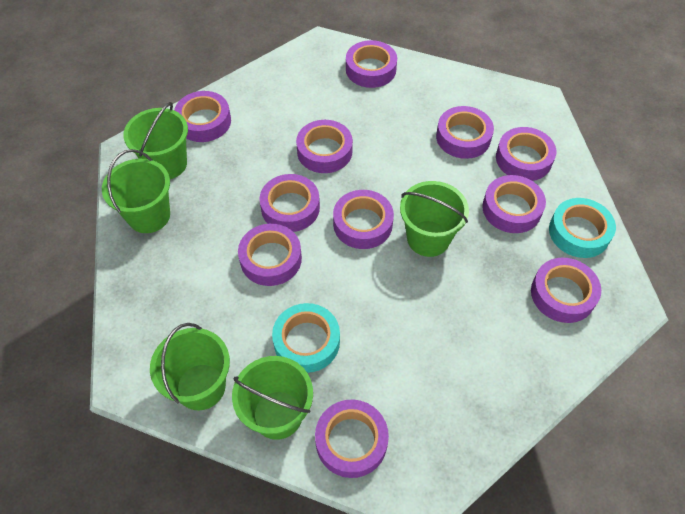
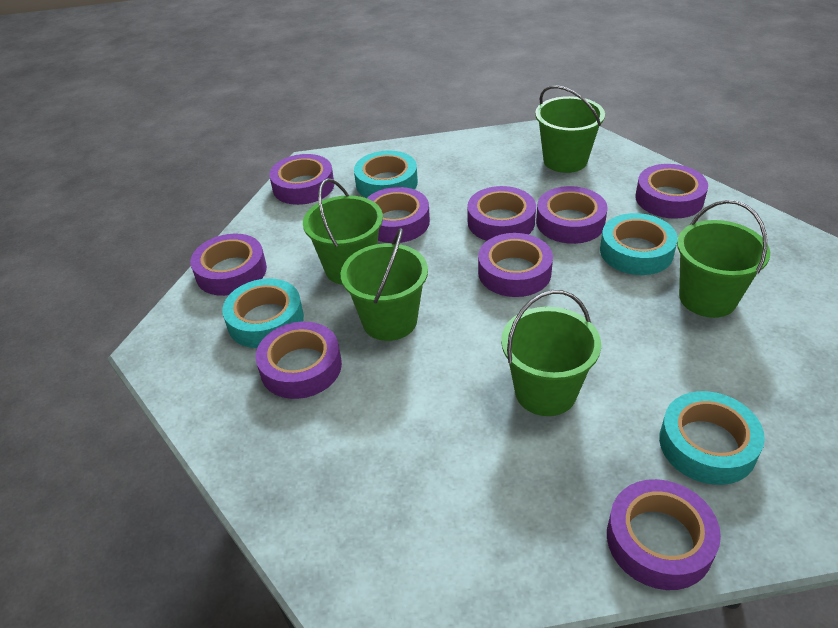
purple tape: 11 -> 9
turquoise tape: 2 -> 4

